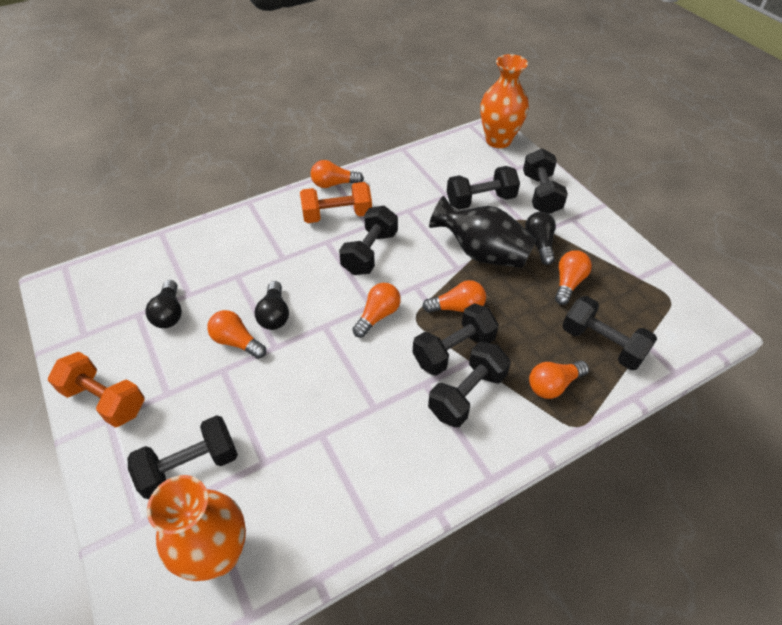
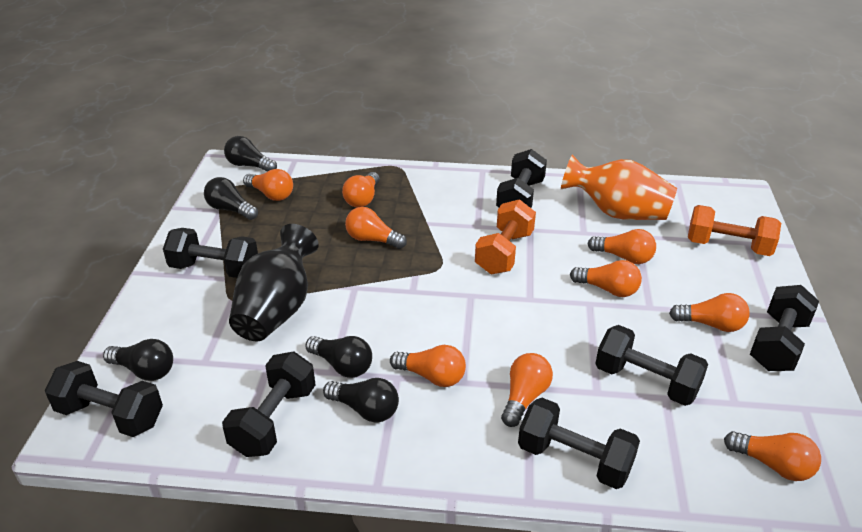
black light bulb: 3 -> 5
orange light bulb: 6 -> 9
orange vase: 2 -> 1

